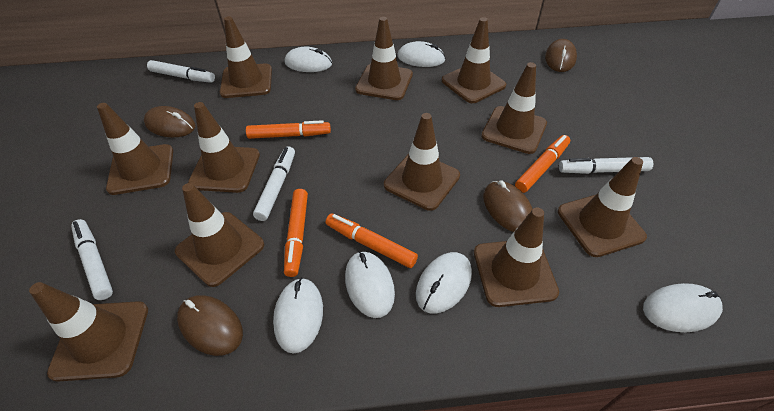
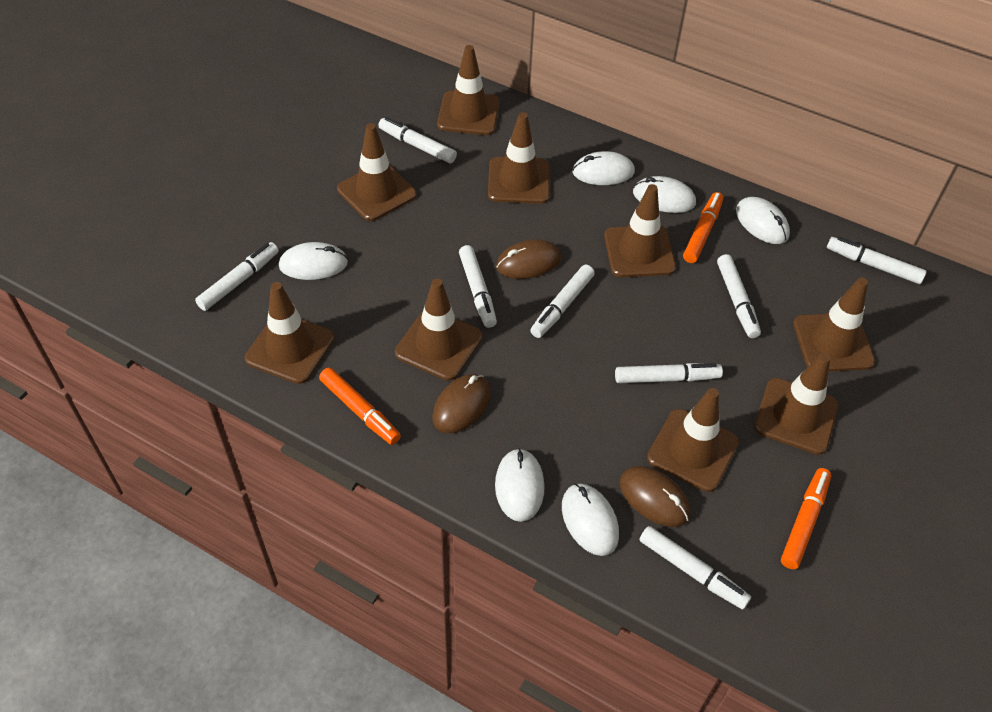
brown mouse: 4 -> 3
brown traffic cone: 11 -> 9
orange marker: 4 -> 3
white marker: 4 -> 8

